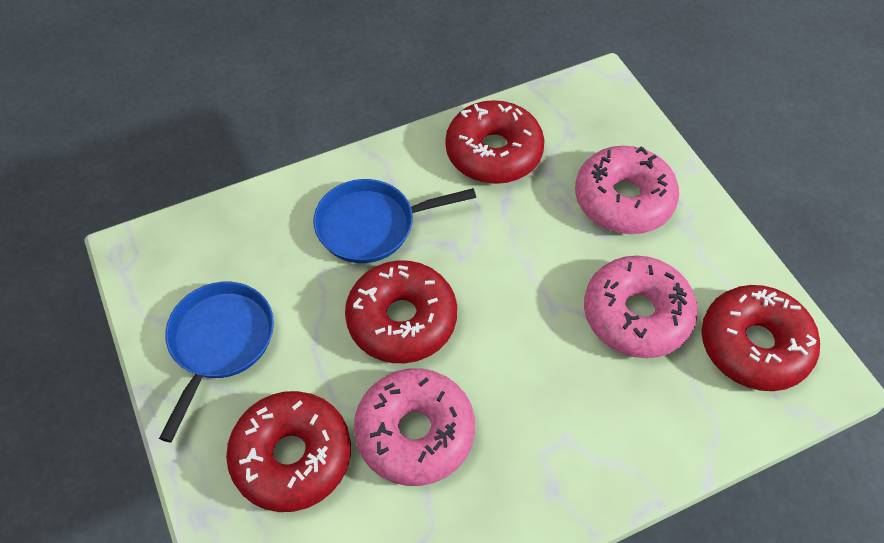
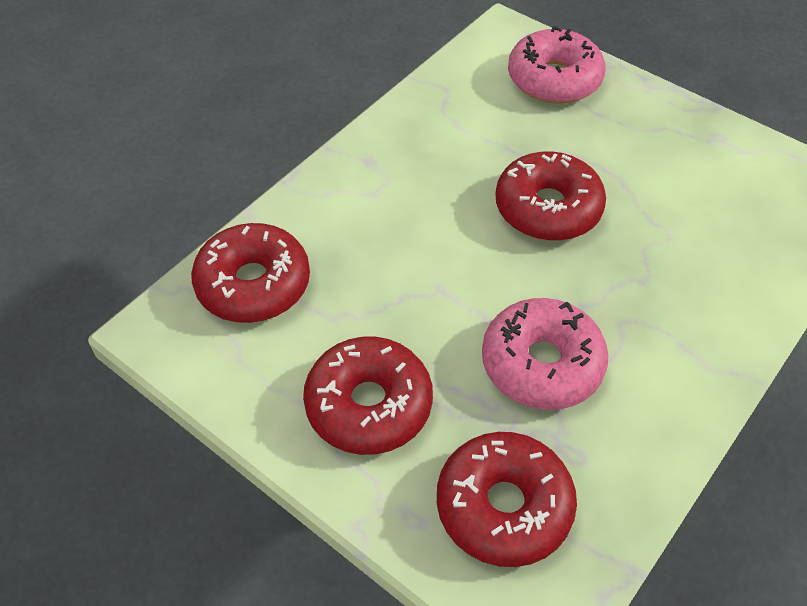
blue pan: 2 -> 0
pink donut: 3 -> 2

